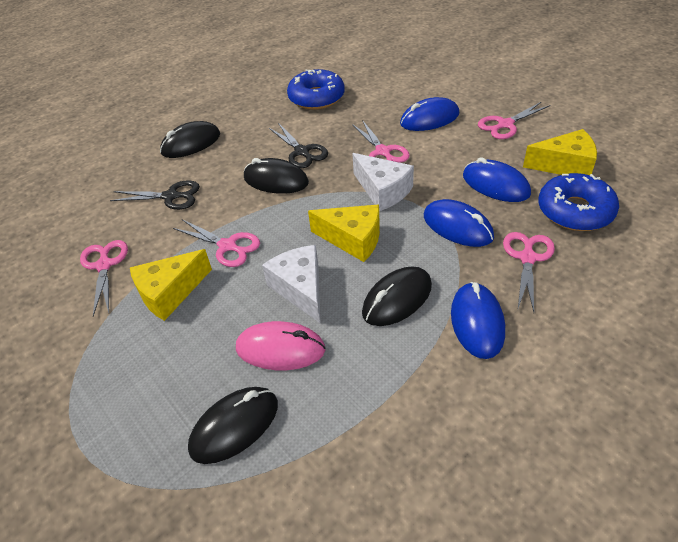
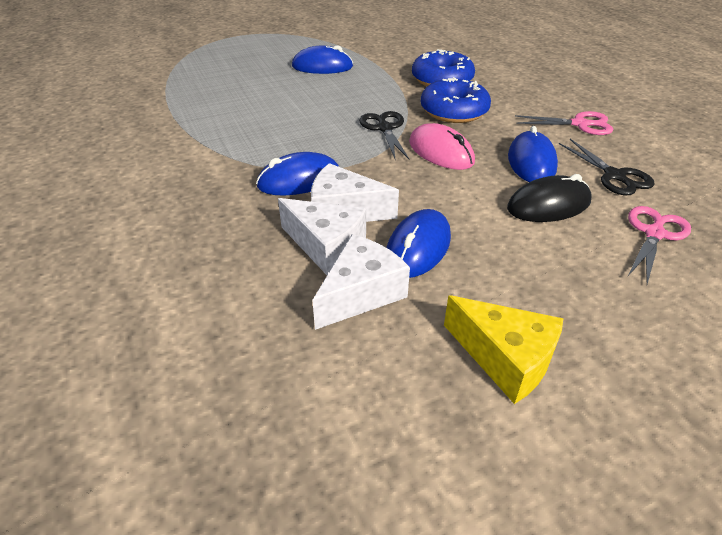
black mouse: 4 -> 1
pink scissors: 5 -> 2
white cheese: 2 -> 3
yellow cheese: 3 -> 1

